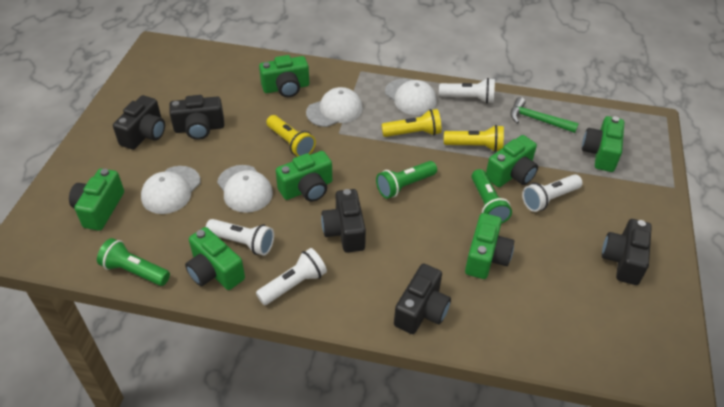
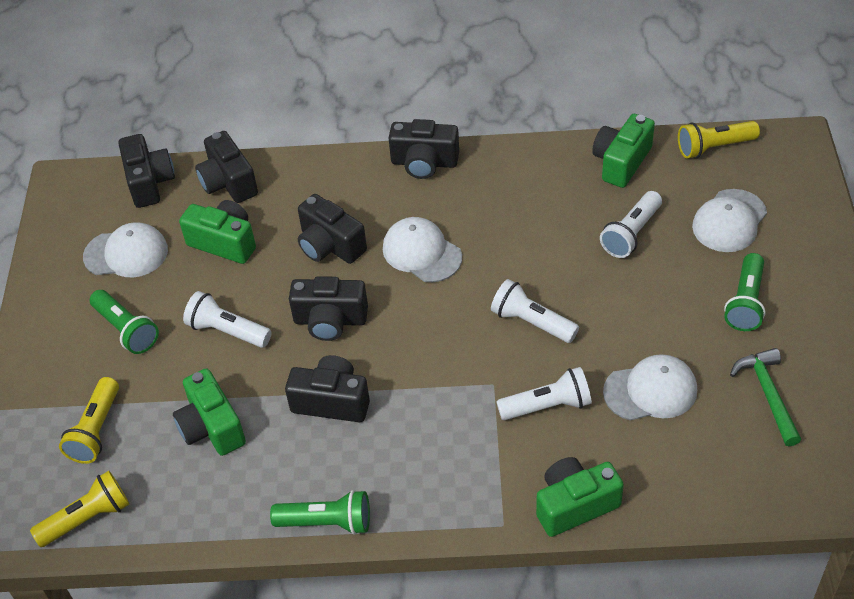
black camera: 5 -> 6
green camera: 7 -> 4

